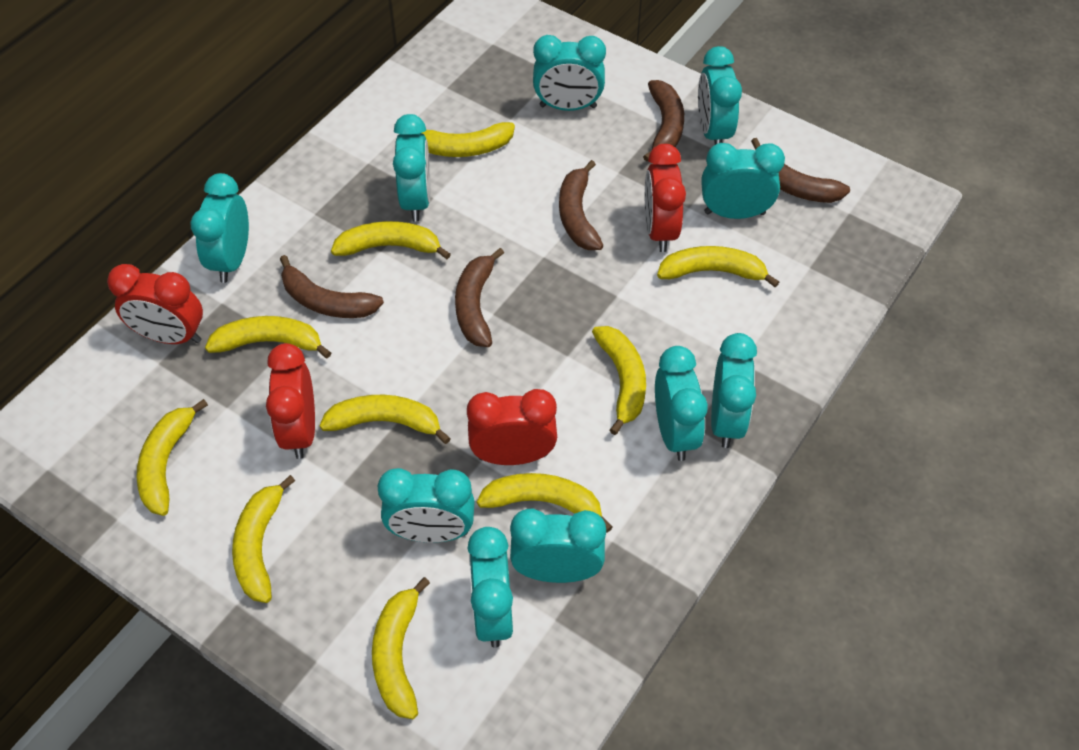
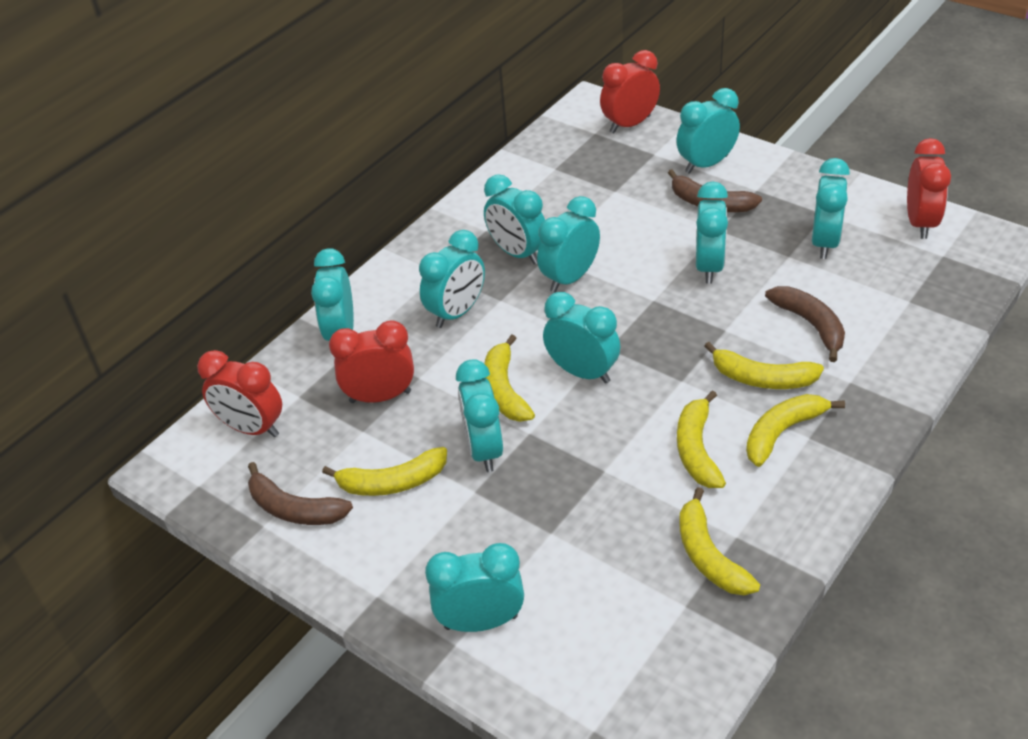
brown banana: 5 -> 3
yellow banana: 10 -> 6

